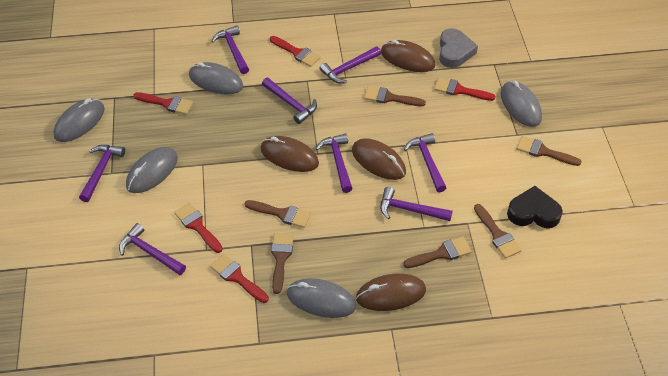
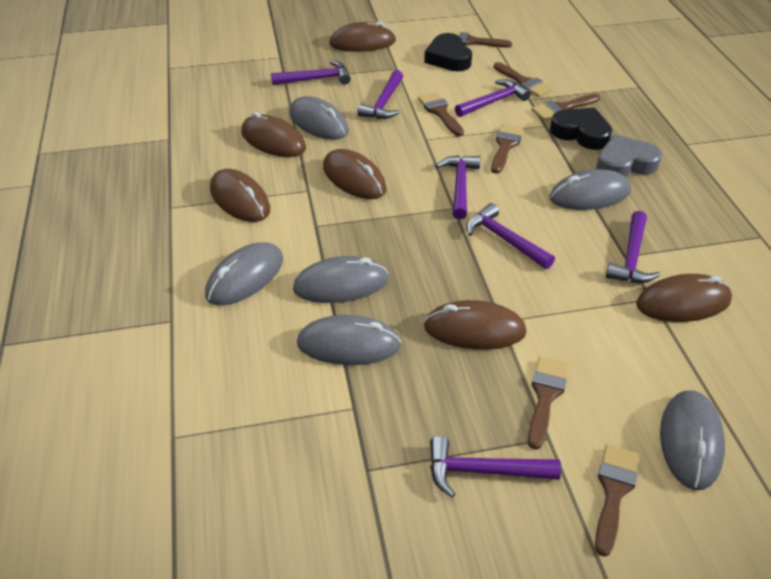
black heart: 1 -> 2
brown brush: 6 -> 7
brown mouse: 4 -> 6
grey mouse: 5 -> 6
purple hammer: 8 -> 7
red brush: 5 -> 0

